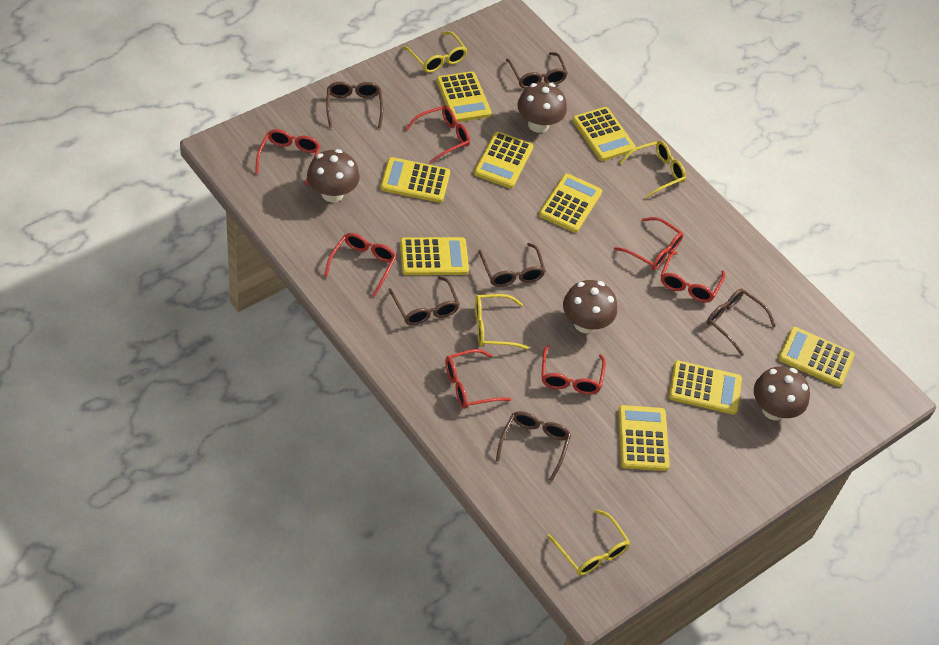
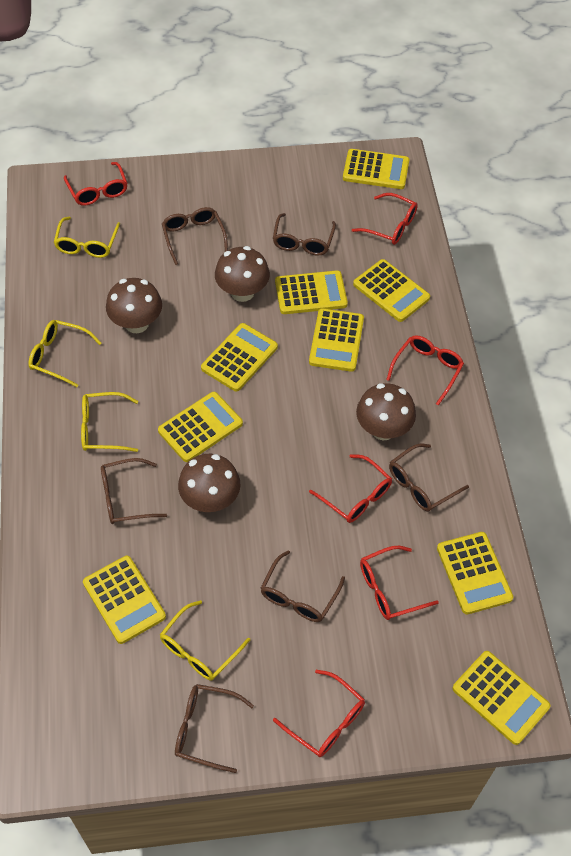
red glasses: 7 -> 6

